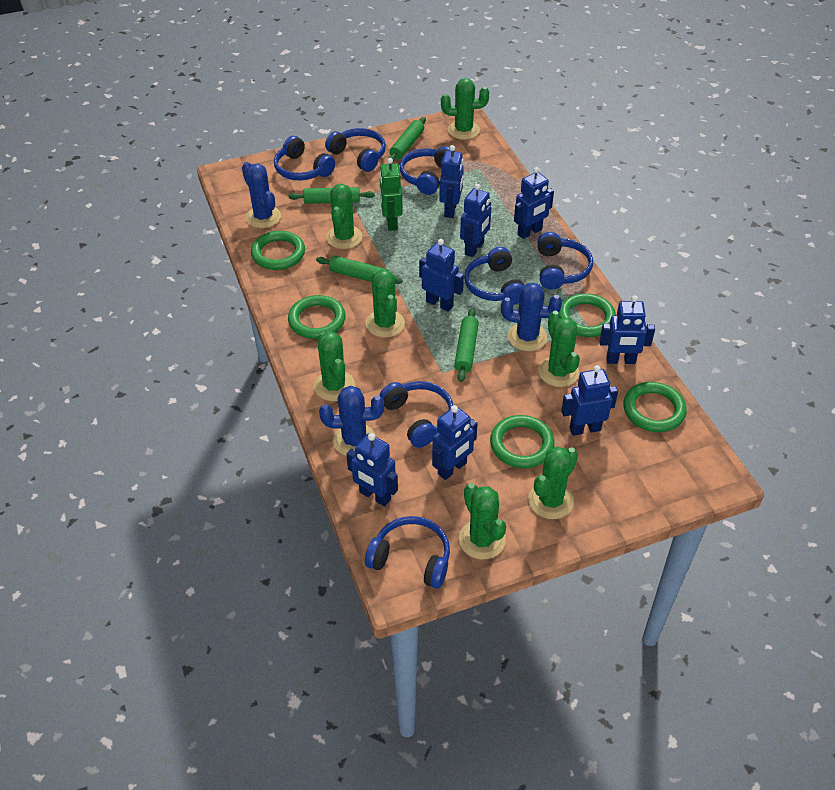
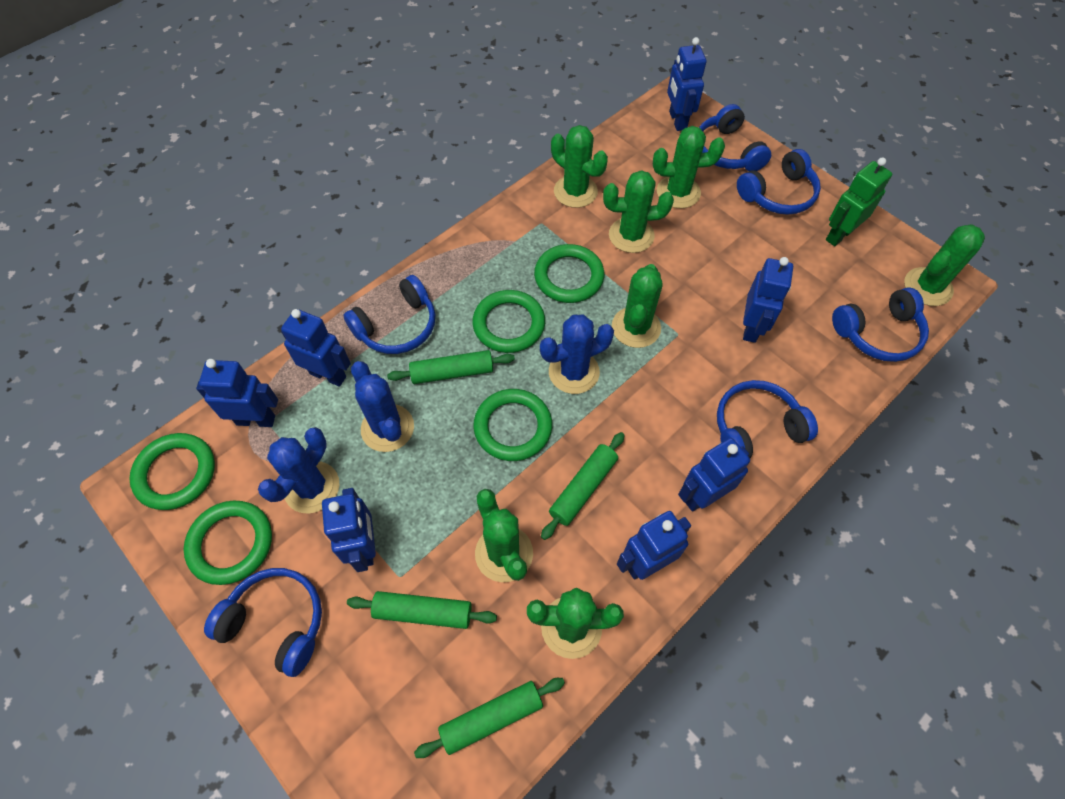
blue headphones: 7 -> 6
blue robot: 8 -> 7

